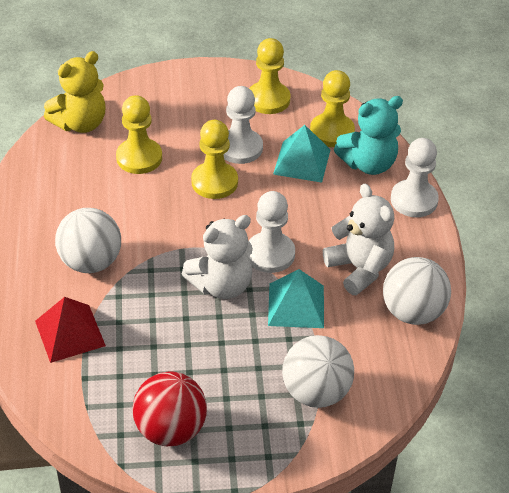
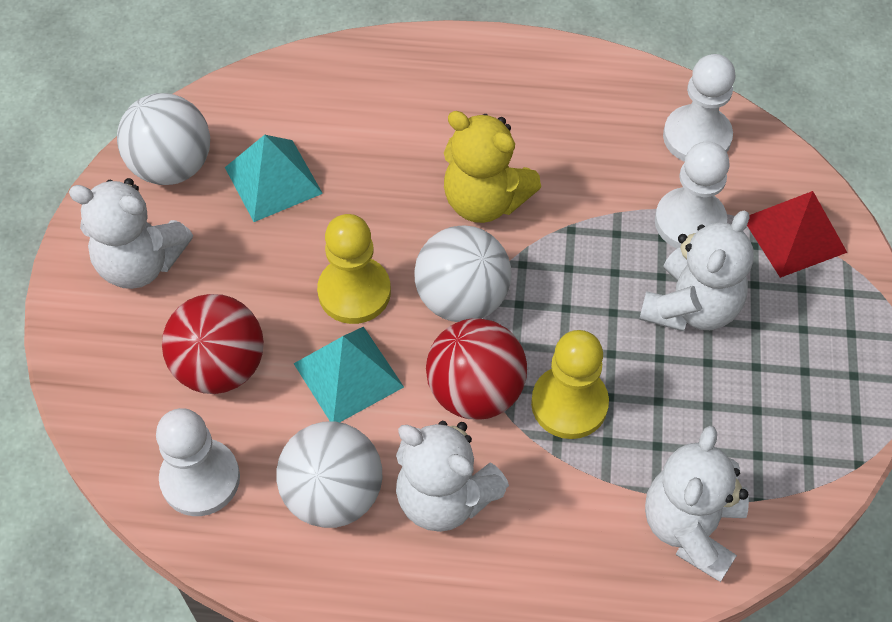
red ball: 1 -> 2
turquoise teddy bear: 1 -> 0
white teddy bear: 2 -> 4
yellow pawn: 4 -> 2

